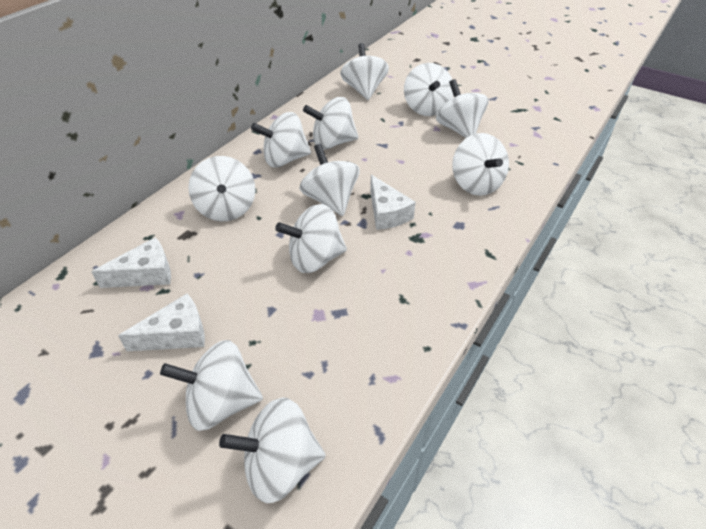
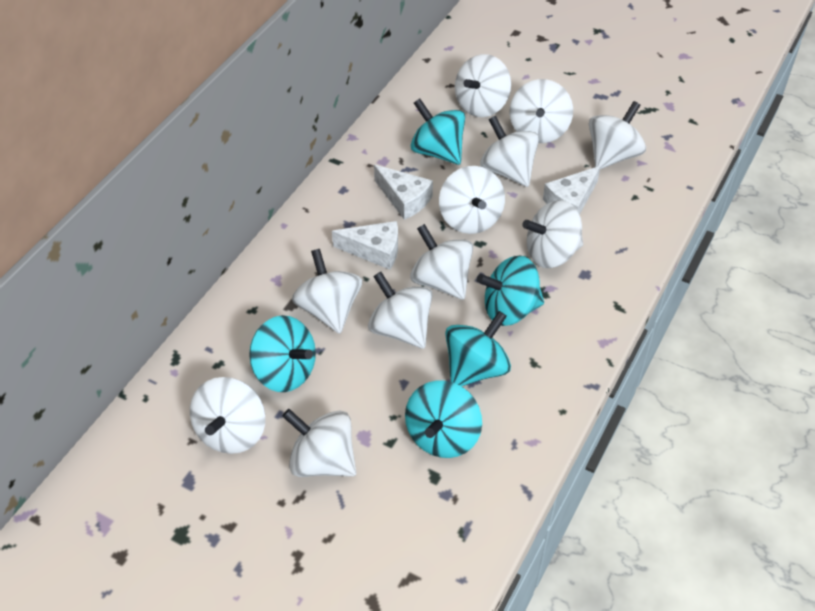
turquoise spinning top: 0 -> 5

